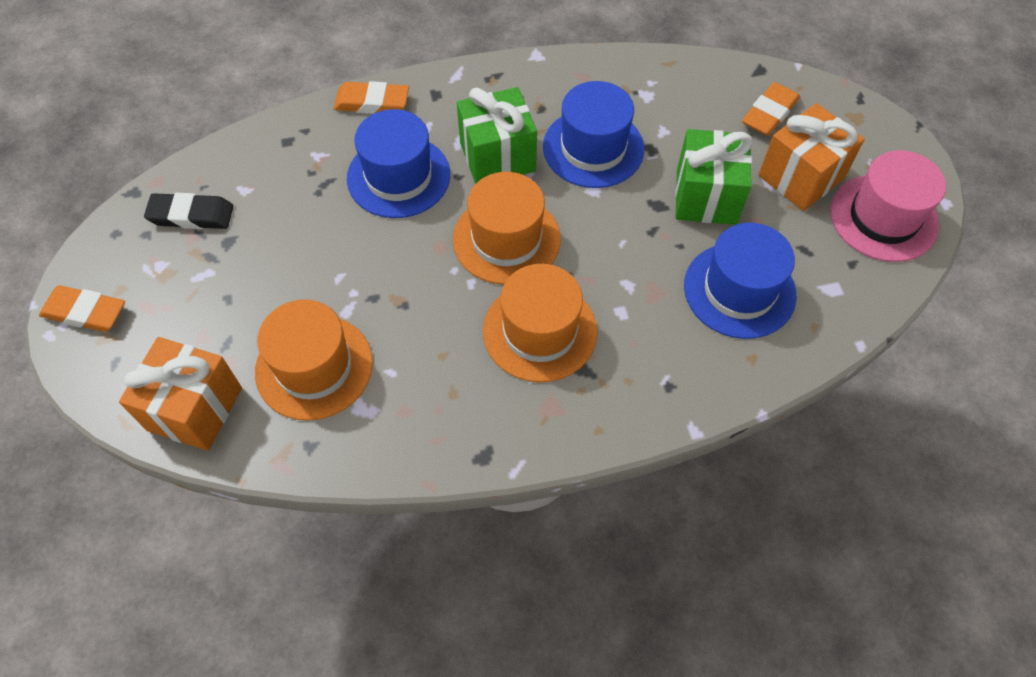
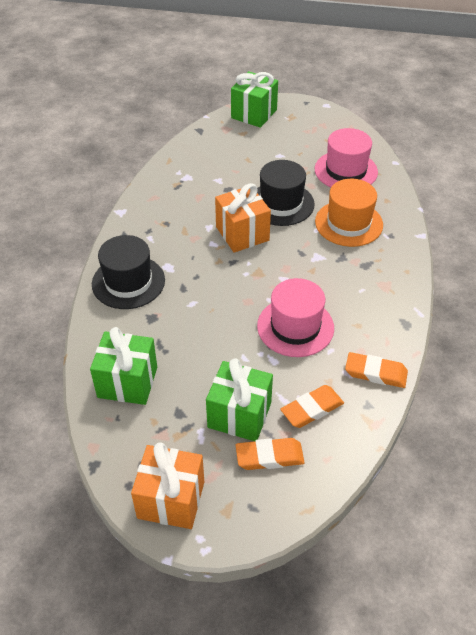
black eraser: 1 -> 0
black hat: 0 -> 2
blue hat: 3 -> 0
green gift: 2 -> 3
orange hat: 3 -> 1
pink hat: 1 -> 2

